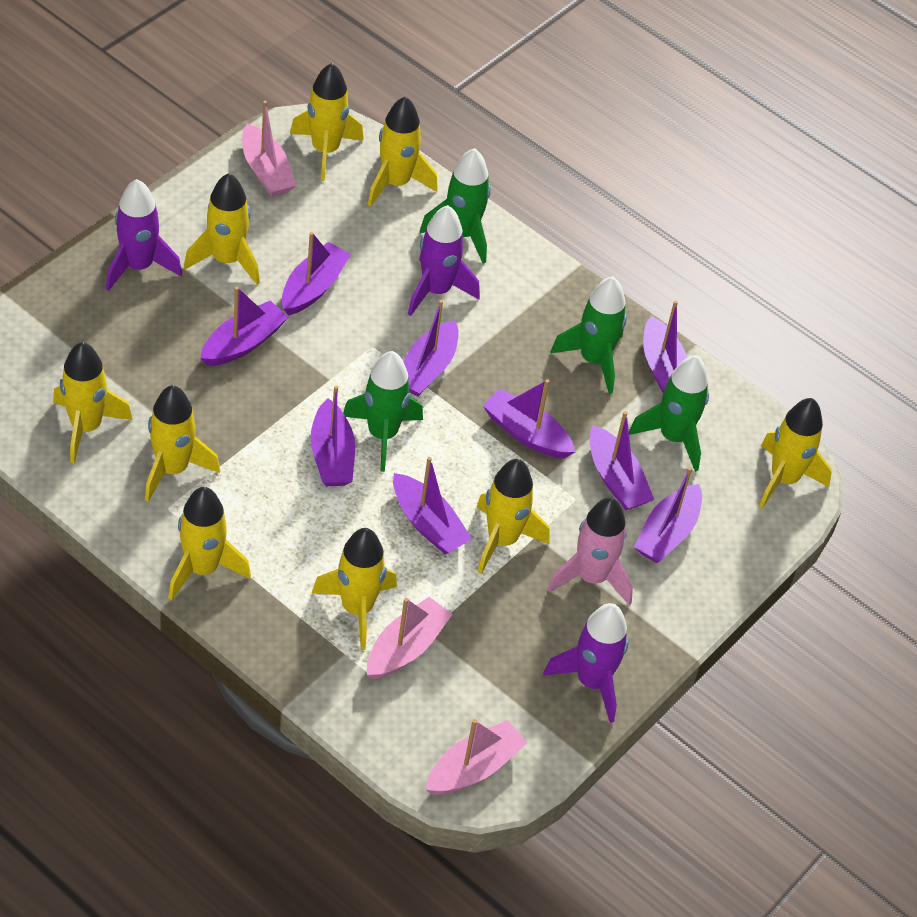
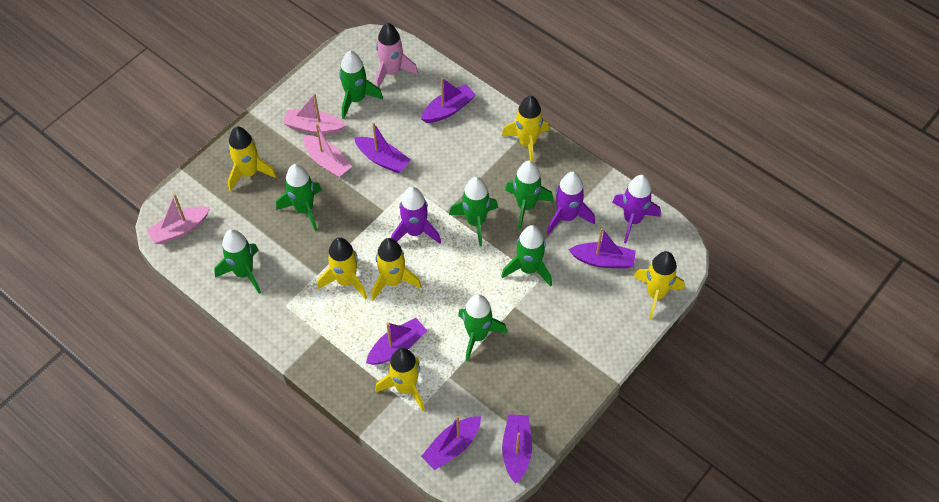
green rocket: 4 -> 7
purple boat: 9 -> 6
yellow rocket: 9 -> 6

